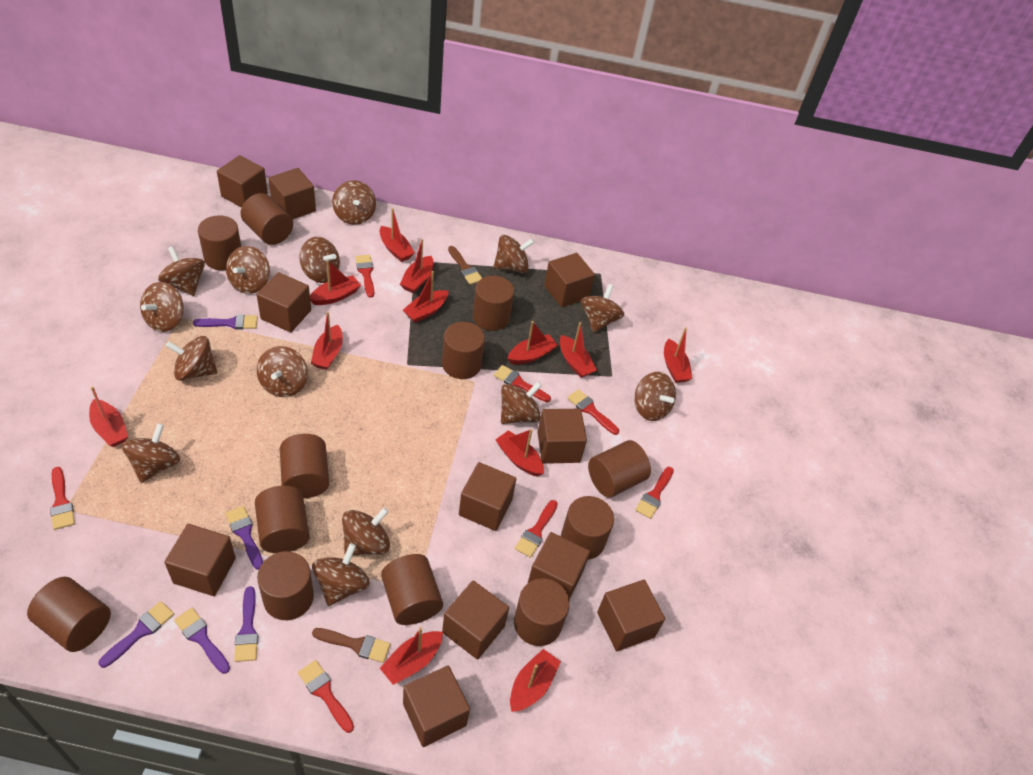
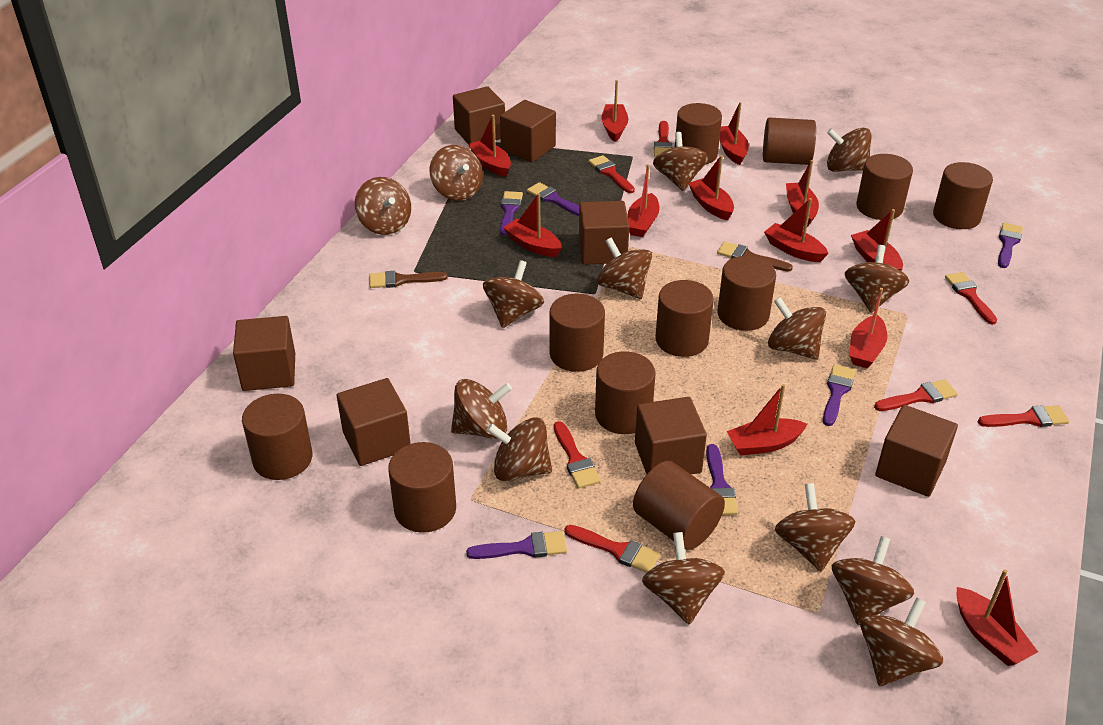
brown cube: 11 -> 7
brown cylinder: 12 -> 11
purple brush: 5 -> 6

